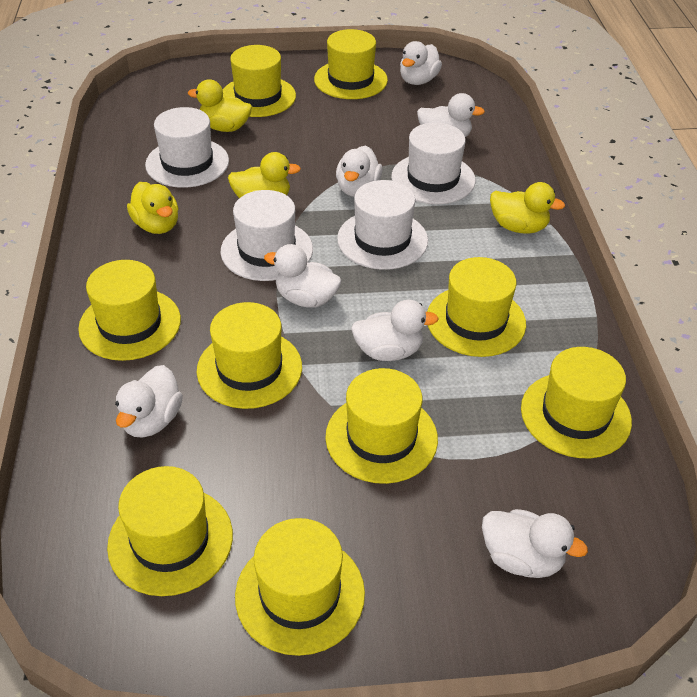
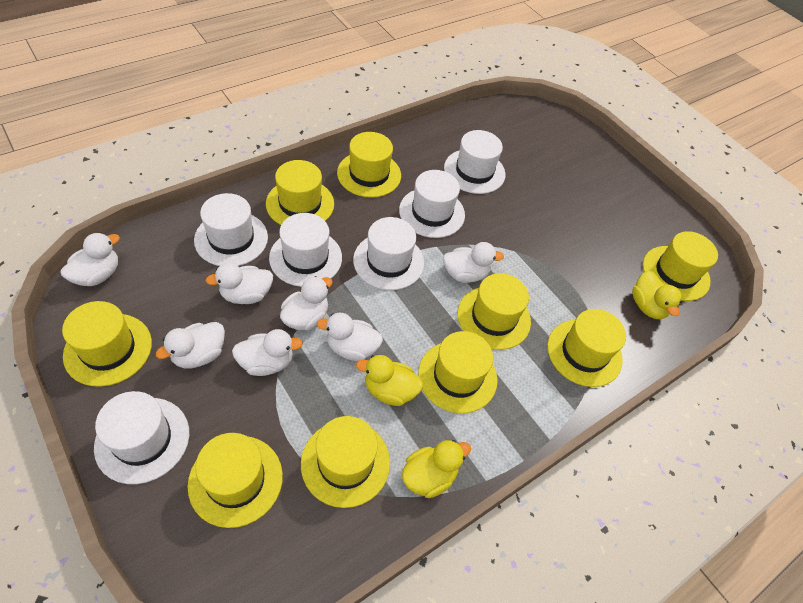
white hat: 4 -> 6
yellow duck: 4 -> 3

